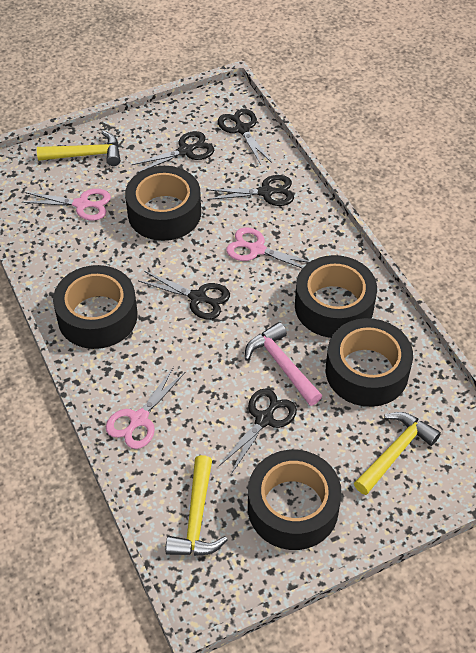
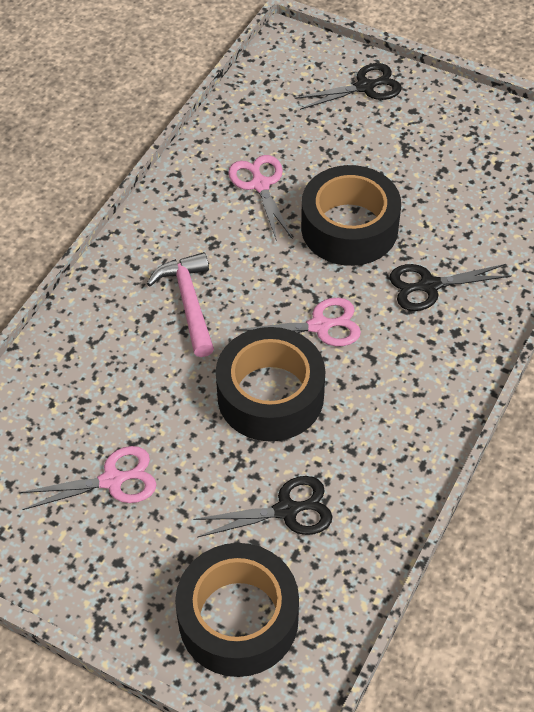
black scissors: 5 -> 3
black tape: 5 -> 3
yellow hammer: 3 -> 0

